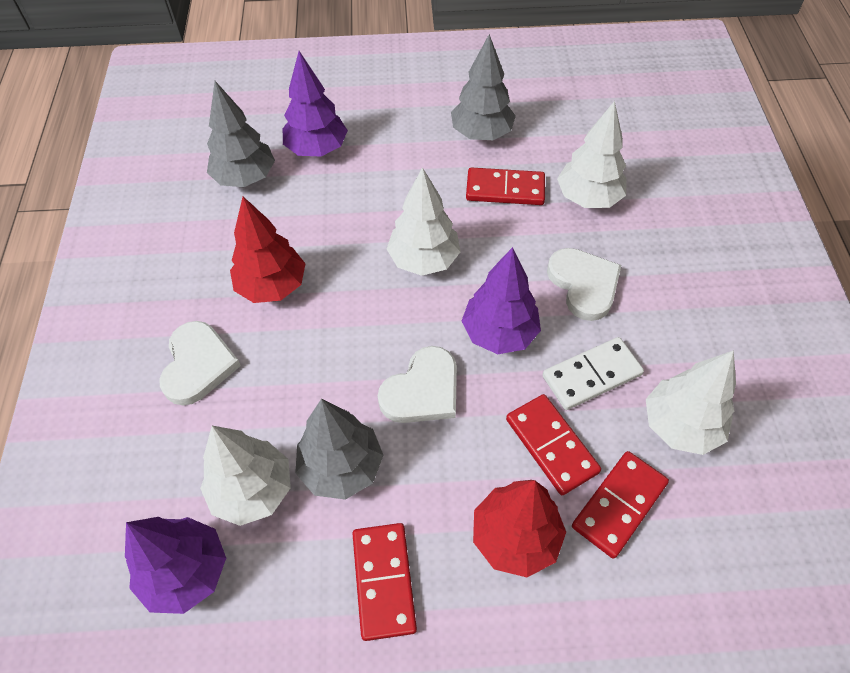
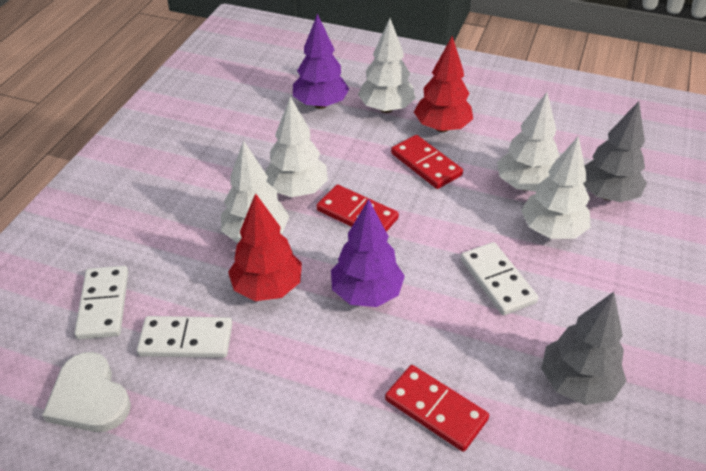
grey tree: 3 -> 2
purple tree: 3 -> 2
red domino: 4 -> 3
white domino: 1 -> 3
white heart: 3 -> 1
white tree: 4 -> 5

